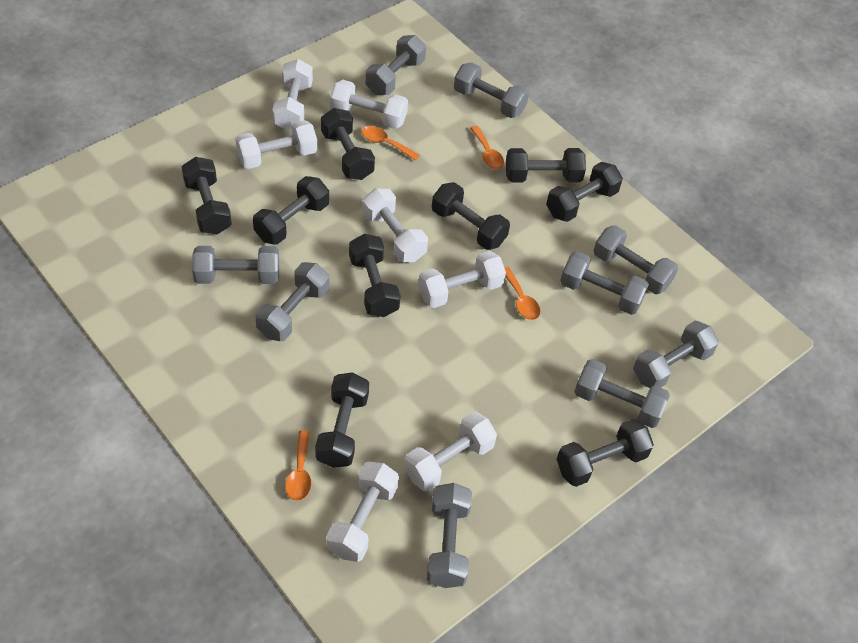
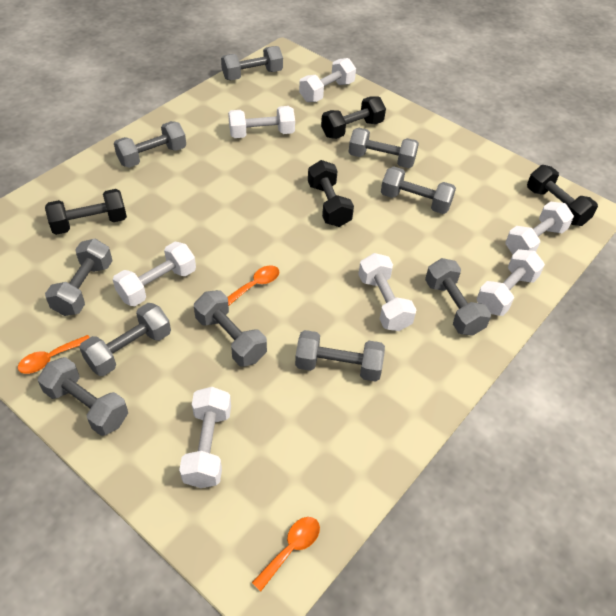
black dumbbell: 9 -> 4
grey dumbbell: 9 -> 10
orange spoon: 4 -> 3

